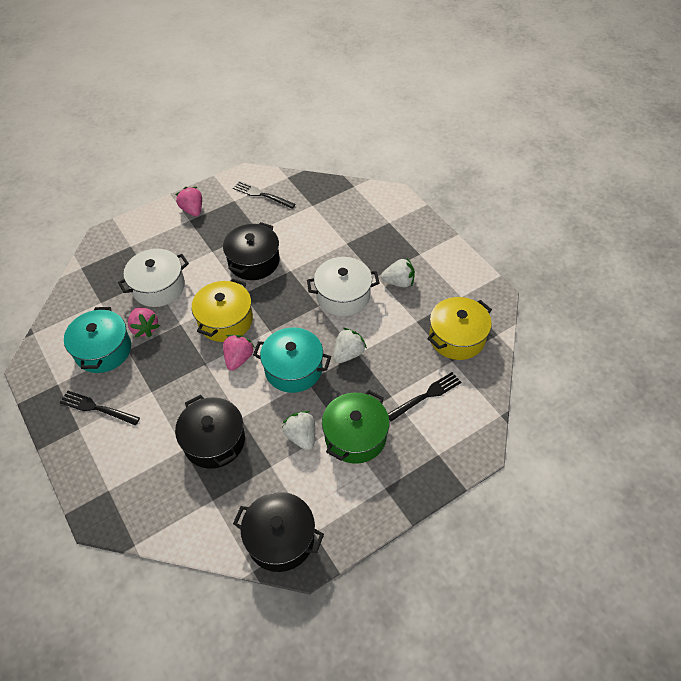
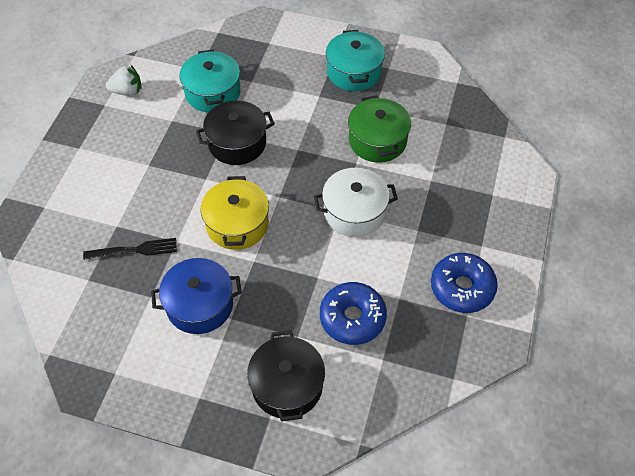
black fork: 3 -> 1
black pot: 3 -> 2
blue donut: 0 -> 2
blue pot: 0 -> 1
pink strawberry: 3 -> 0
white pot: 2 -> 1
white strawberry: 3 -> 1
yellow pot: 2 -> 1

